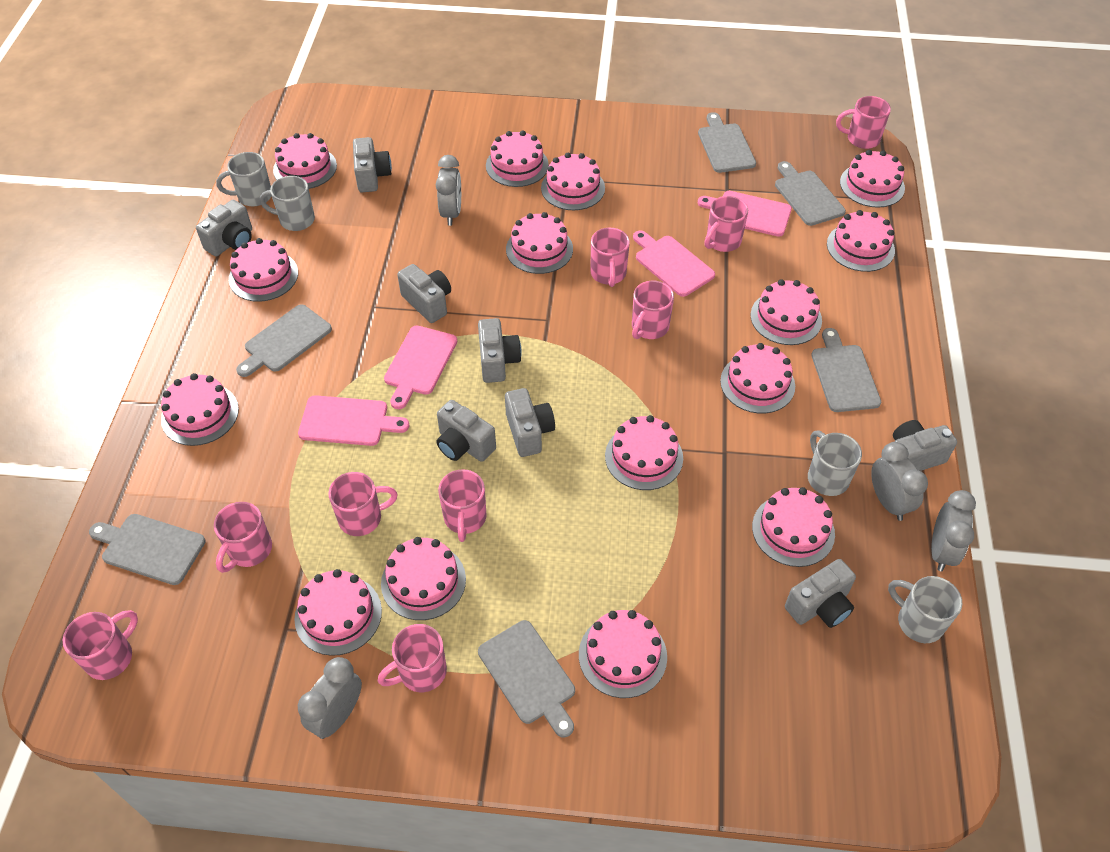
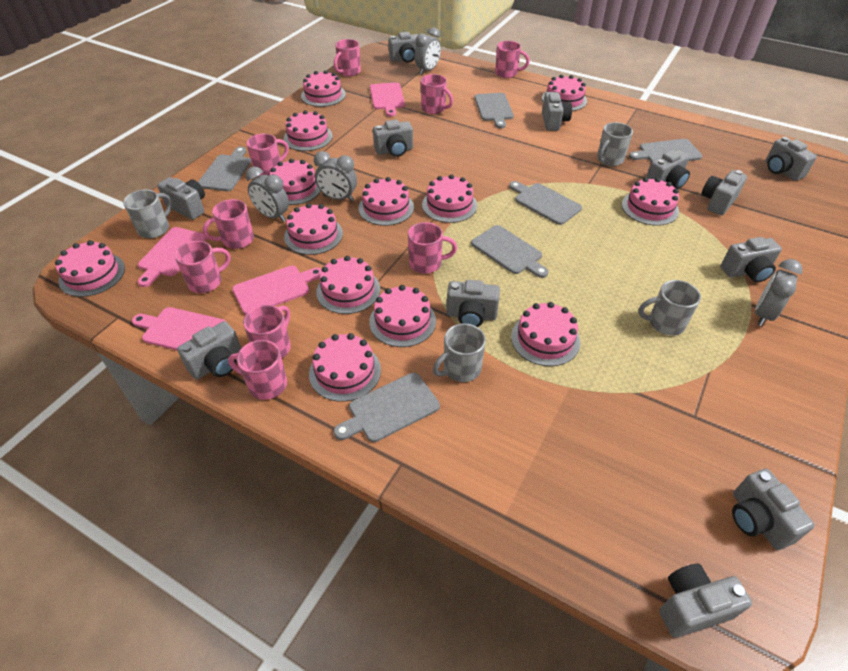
grey camera: 8 -> 12
pink cake: 15 -> 13

